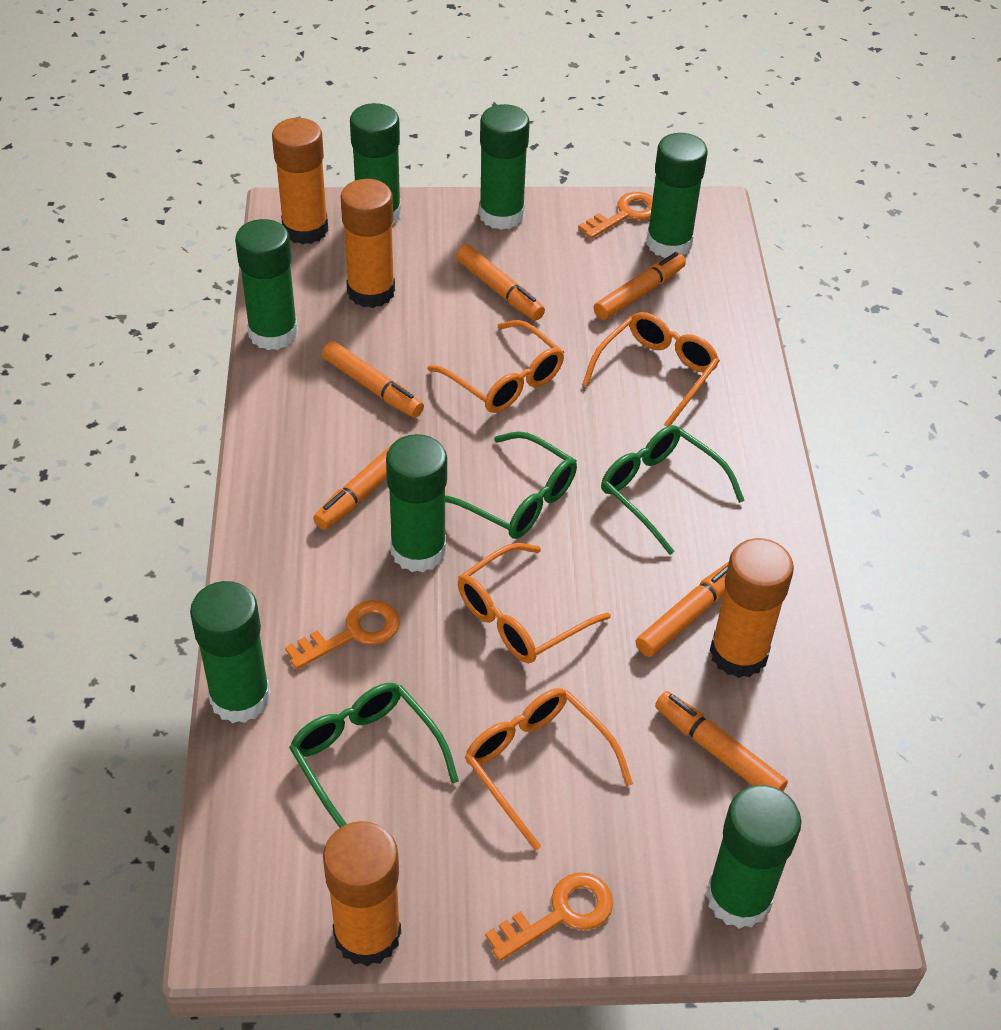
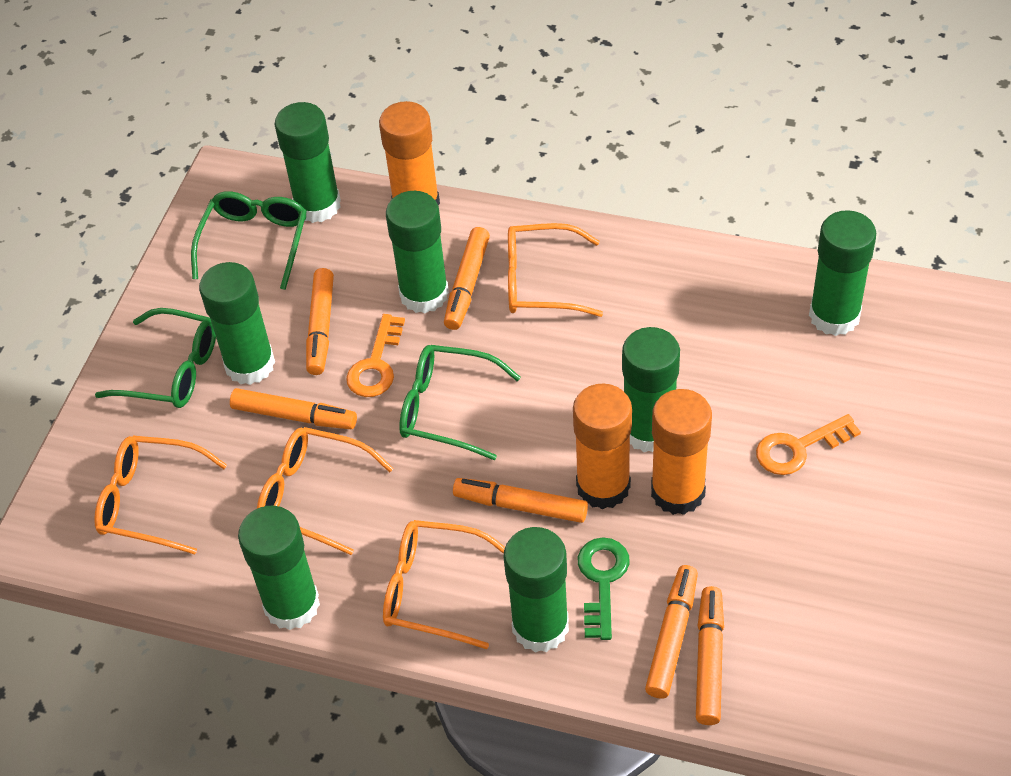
green key: 0 -> 1
orange glue stick: 4 -> 3
orange key: 3 -> 2

